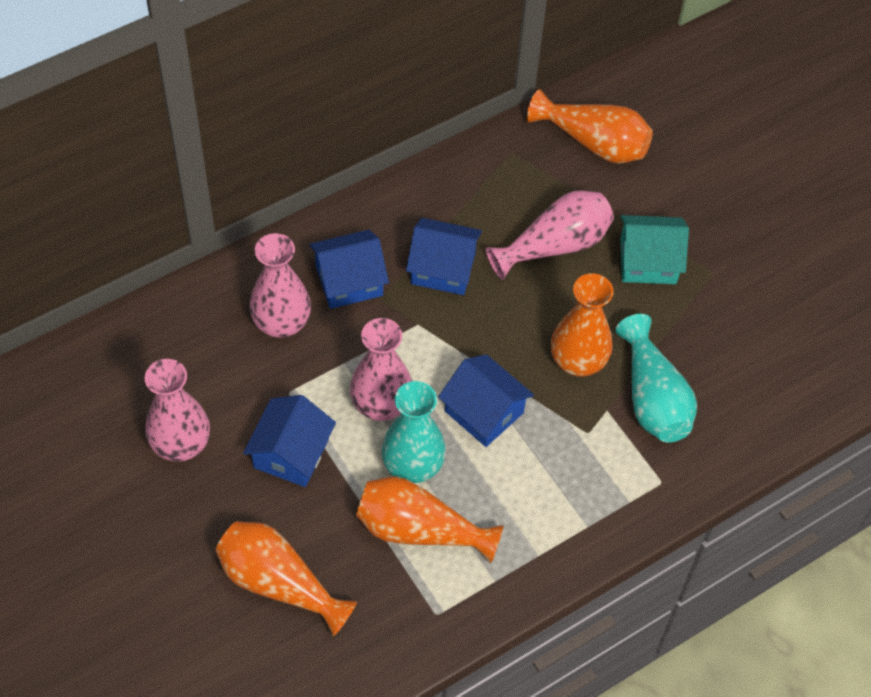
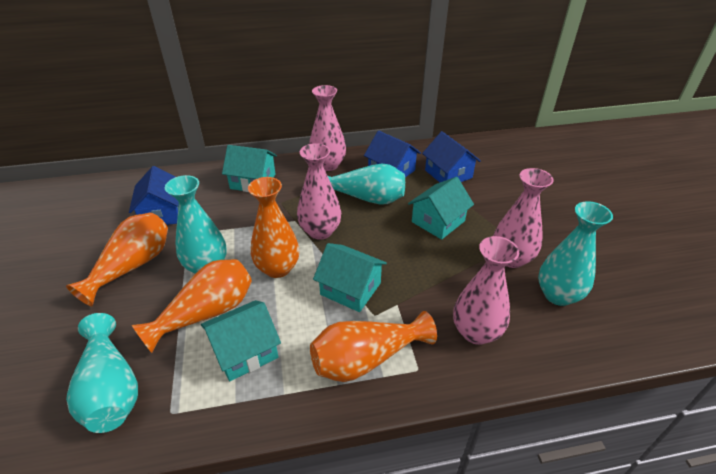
blue house: 4 -> 3
turquoise house: 1 -> 4
turquoise vase: 2 -> 4

